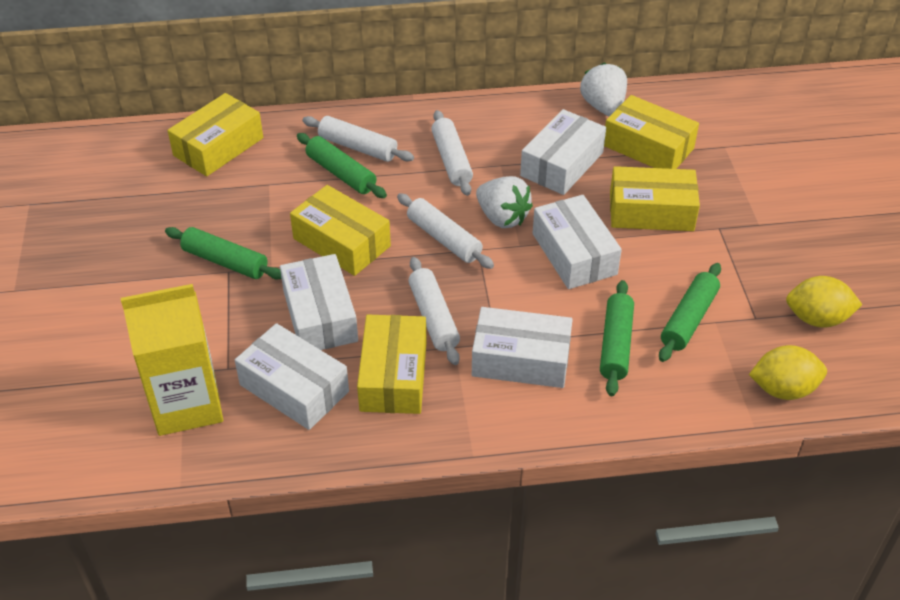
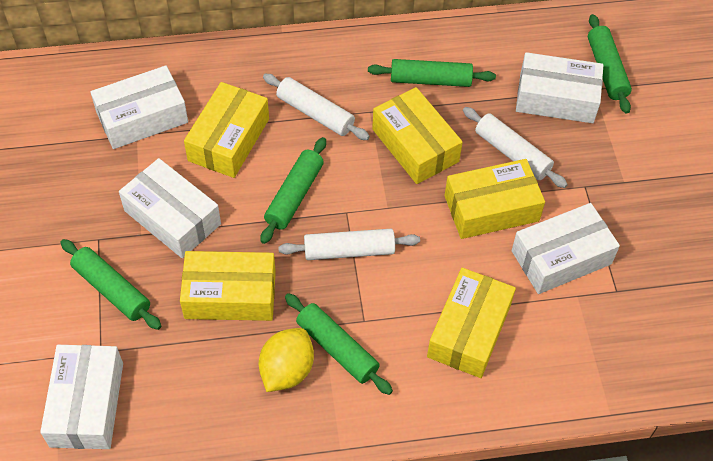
green rolling pin: 4 -> 5
white rolling pin: 4 -> 3
white strawberry: 2 -> 0
yellow carton: 1 -> 0
yellow lemon: 2 -> 1

